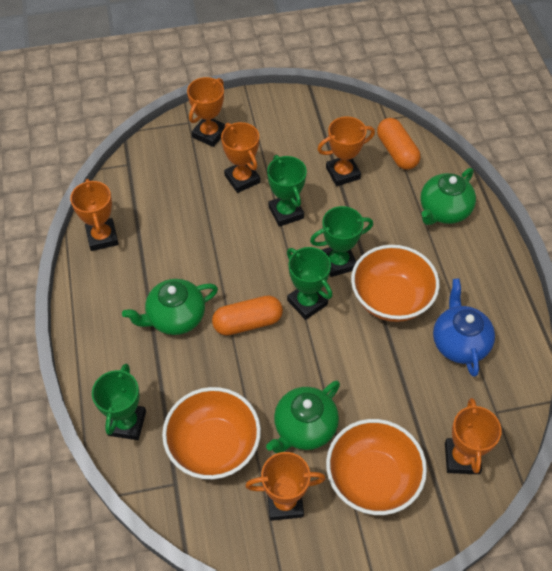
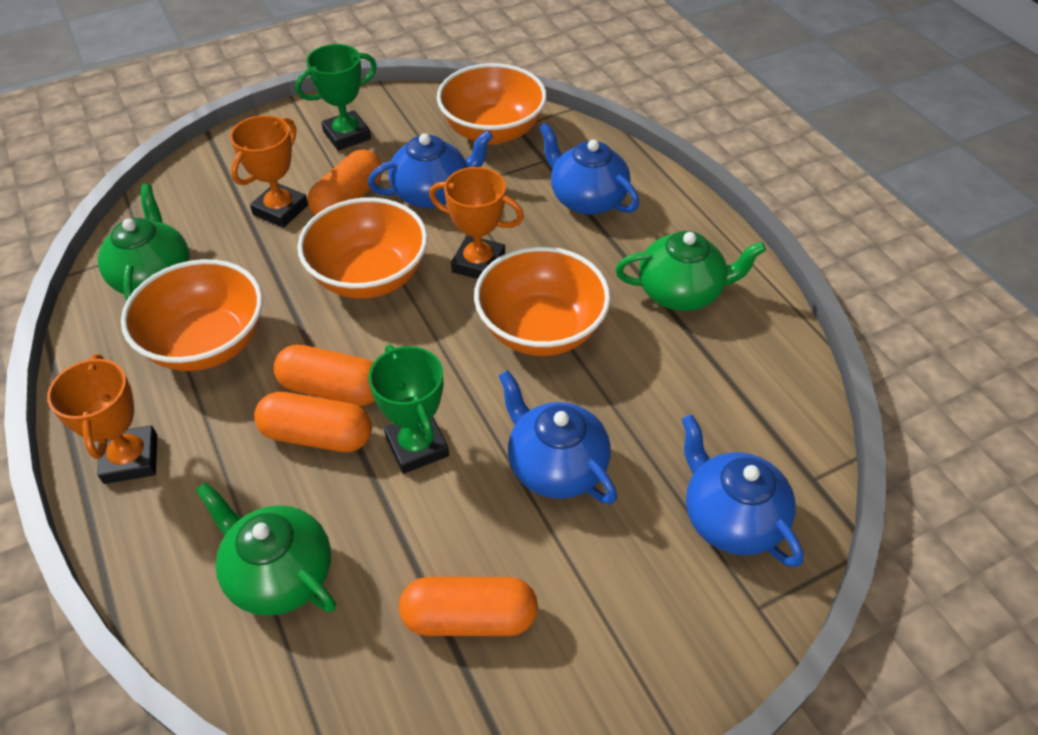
blue teapot: 1 -> 4
green trophy: 4 -> 2
orange bowl: 3 -> 4
orange capsule: 2 -> 4
orange trophy: 6 -> 3

